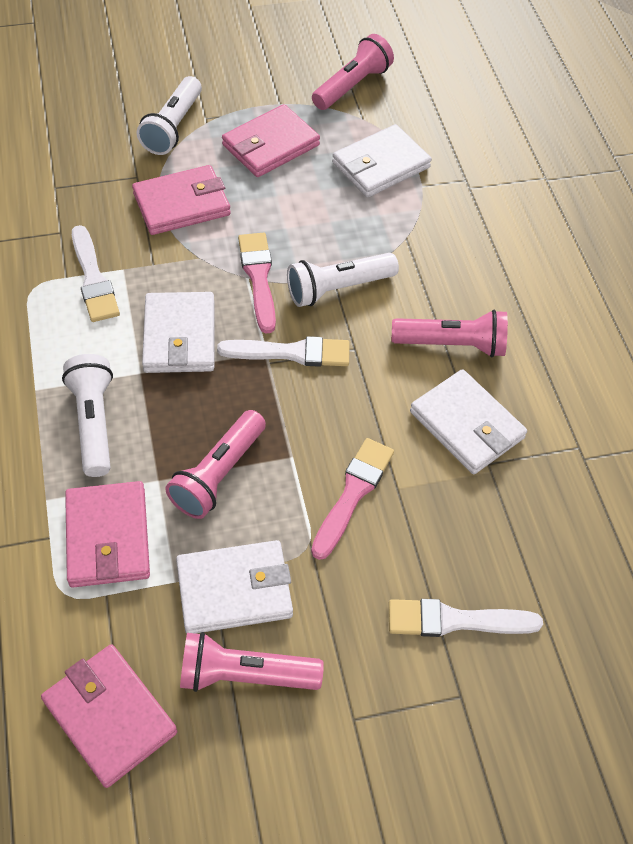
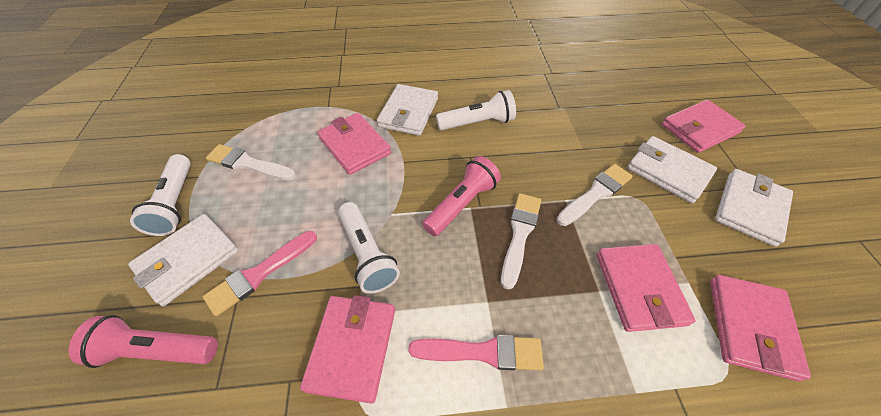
pink flashlight: 4 -> 2
pink wallet: 4 -> 5

